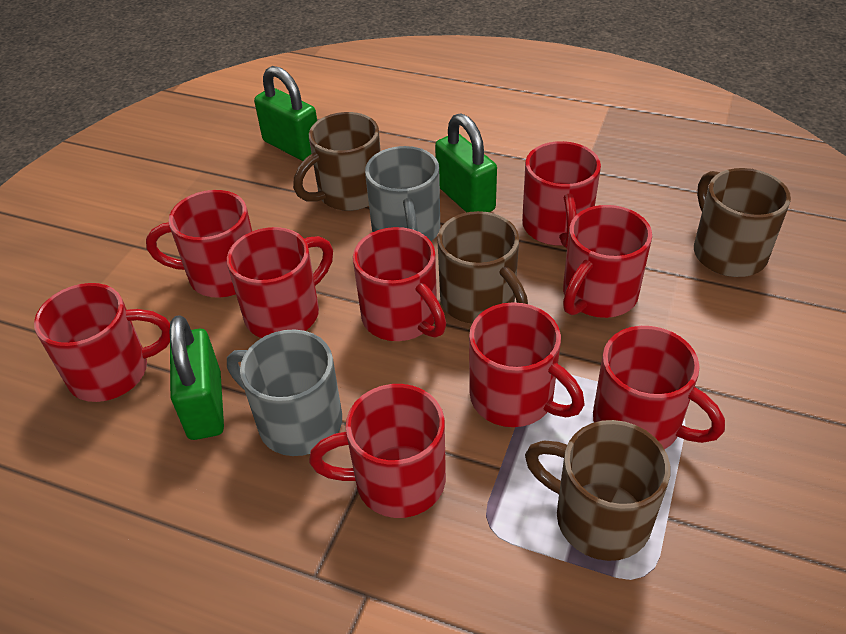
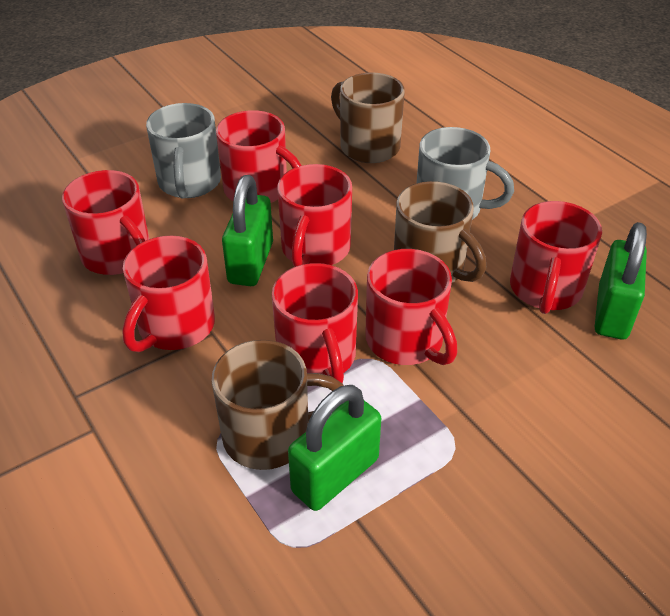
brown mug: 4 -> 3
red mug: 9 -> 7

